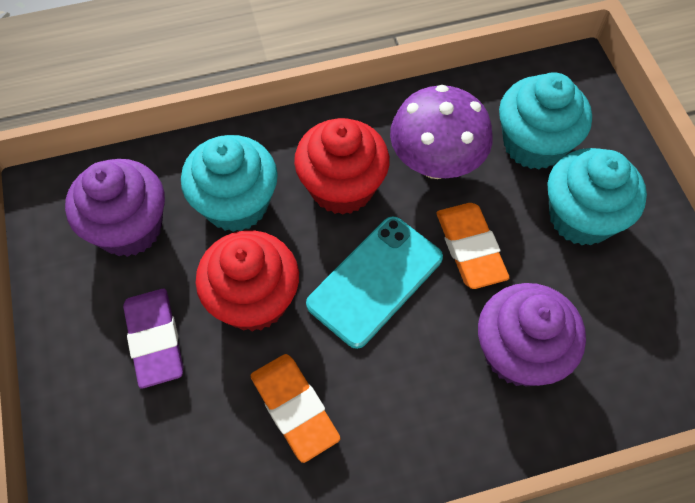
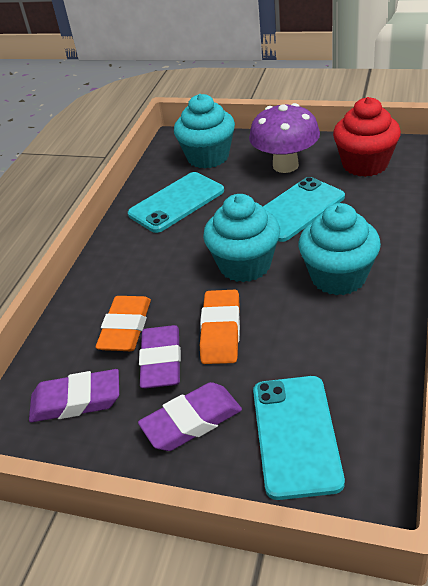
purple cupcake: 2 -> 0
purple eraser: 1 -> 3
red cupcake: 2 -> 1
turquoise phone: 1 -> 3

